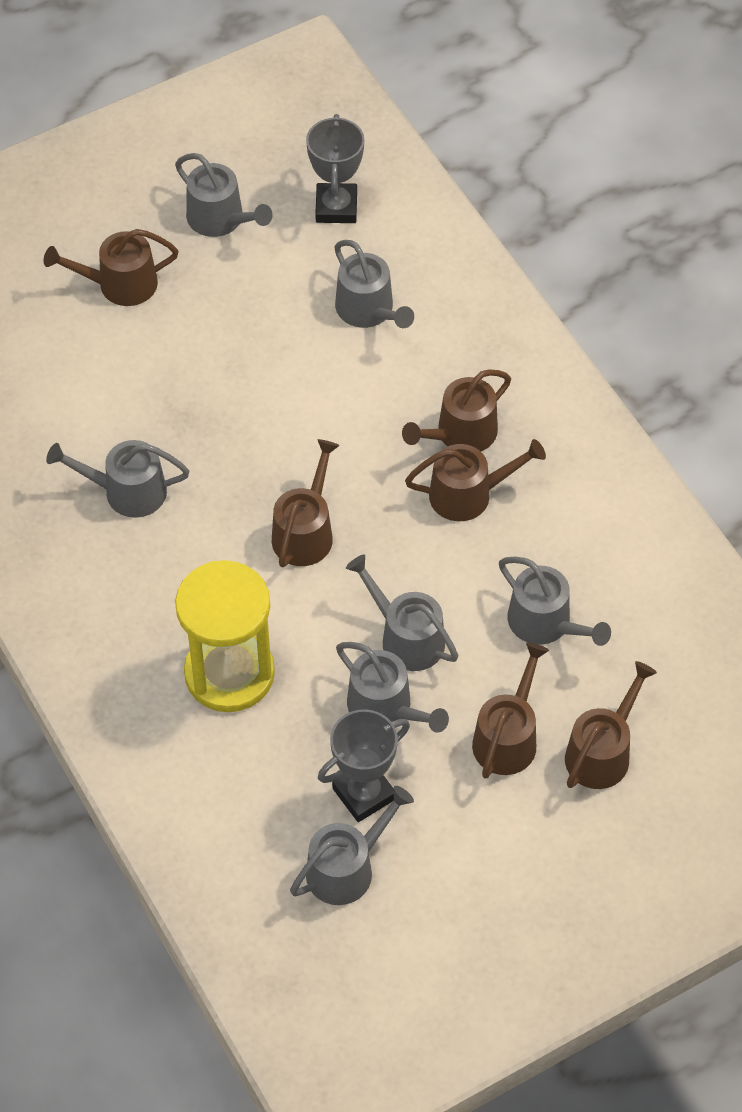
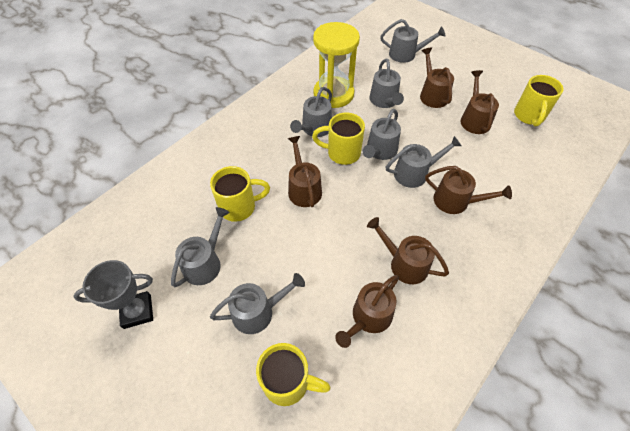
grey trophy: 2 -> 1
yellow mug: 0 -> 4

